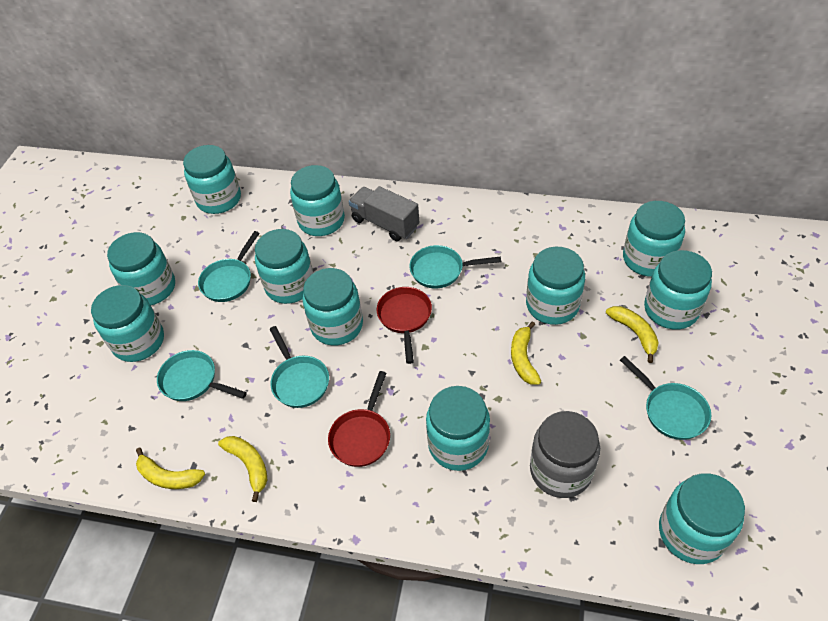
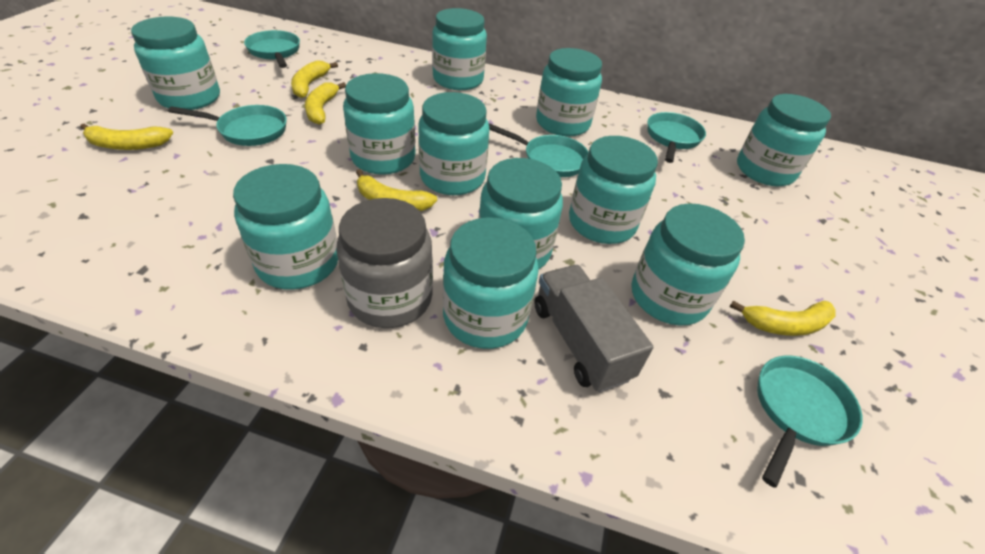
red pan: 2 -> 0
yellow banana: 4 -> 5

